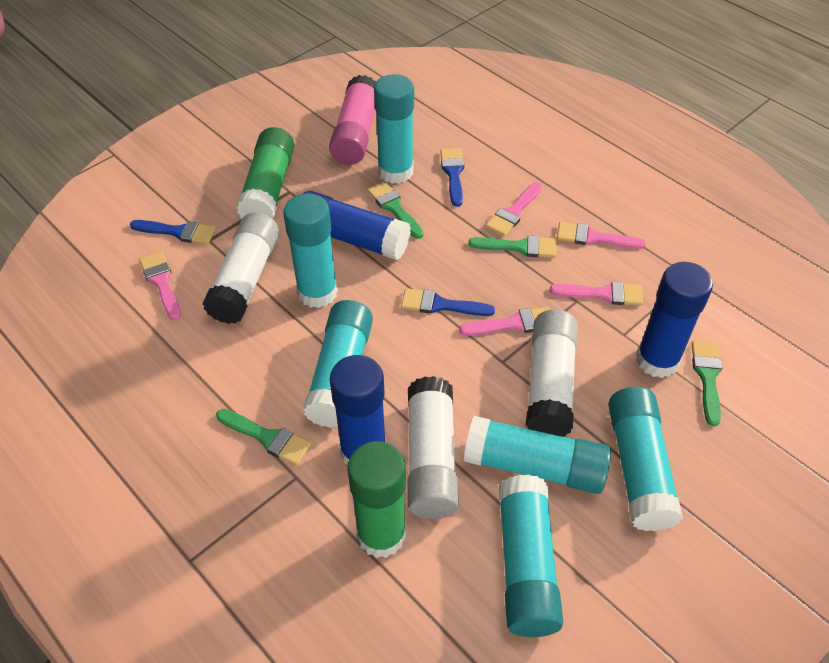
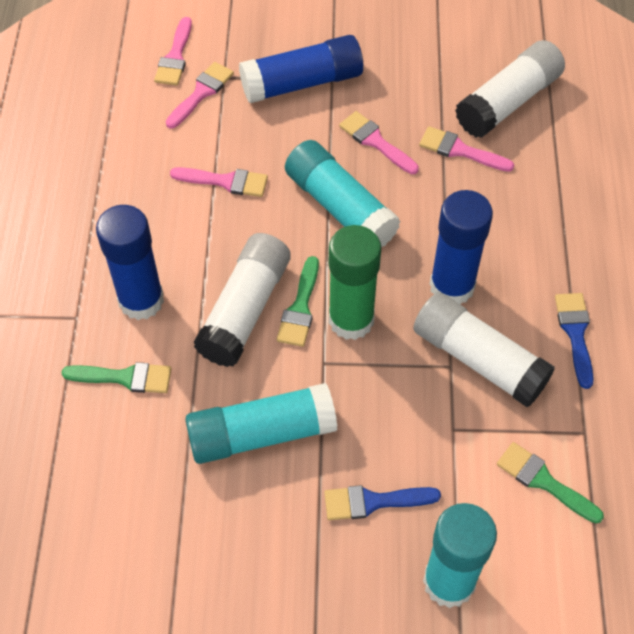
blue brush: 3 -> 2
green brush: 4 -> 3
green glue stick: 2 -> 1
pink glue stick: 1 -> 0
turquoise glue stick: 6 -> 3

